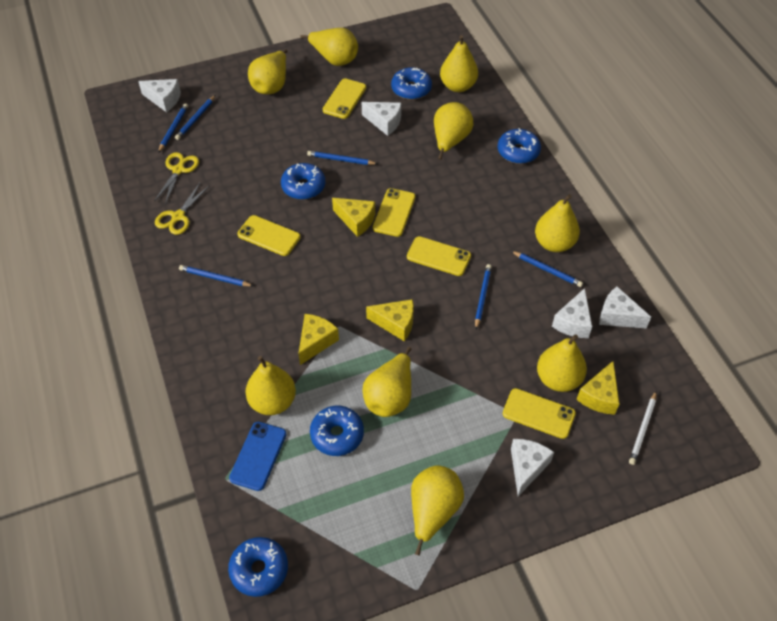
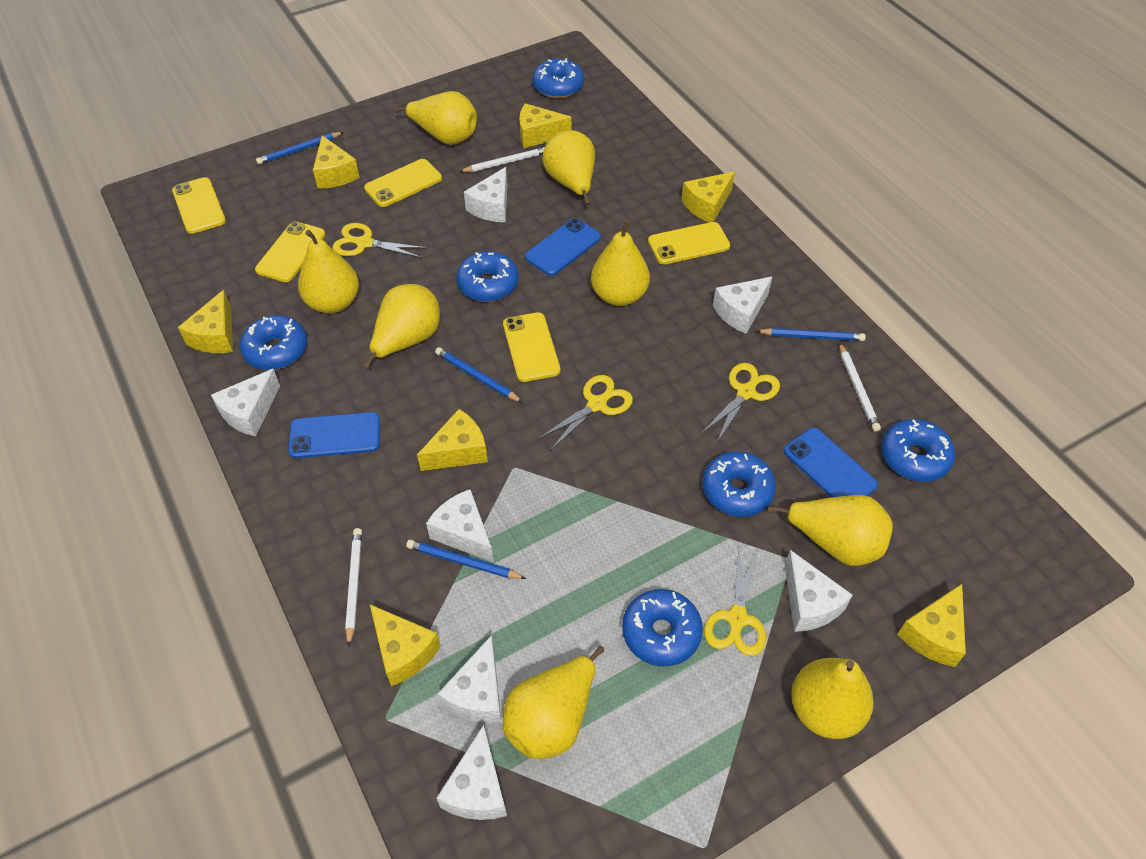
blue donut: 5 -> 6
blue pencil: 6 -> 4
blue phone: 1 -> 3
white cheese: 5 -> 7
white pencil: 1 -> 3
yellow cheese: 4 -> 7
yellow pear: 9 -> 8
yellow scissors: 2 -> 4

